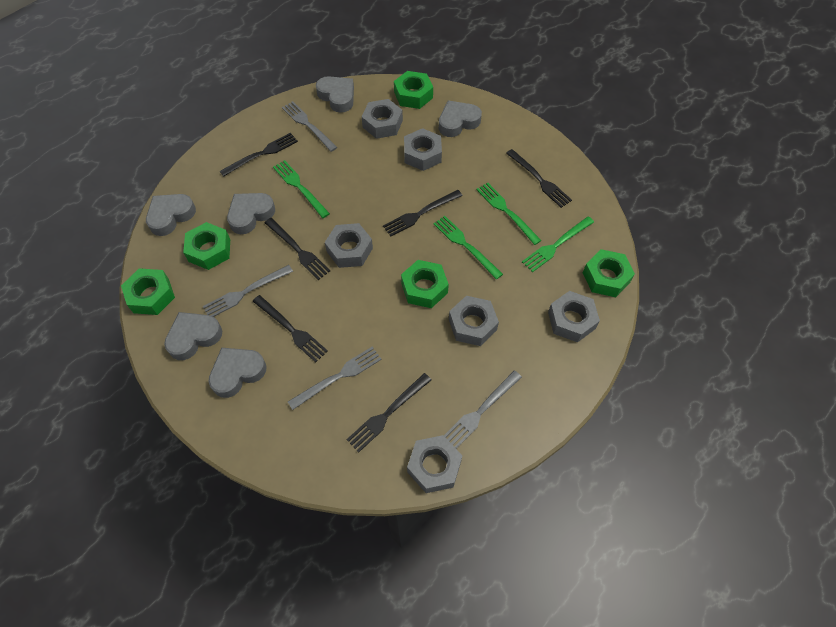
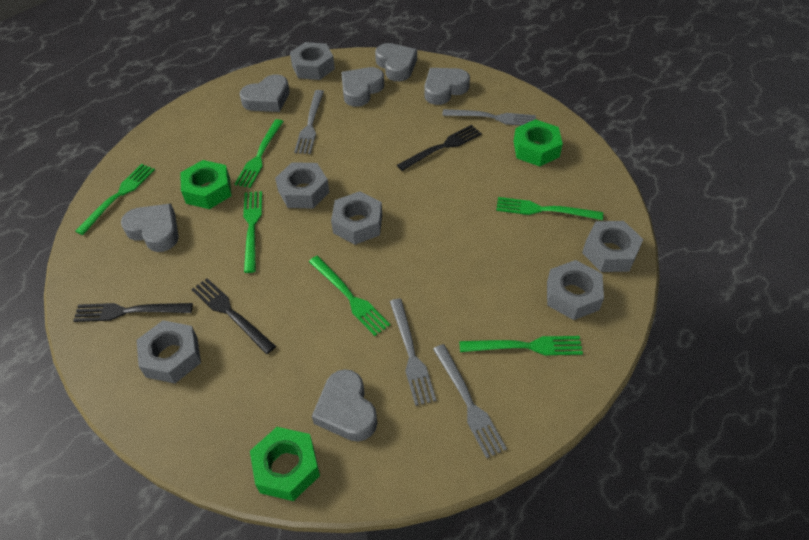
black fork: 6 -> 3
green fork: 4 -> 6
green nut: 5 -> 3

